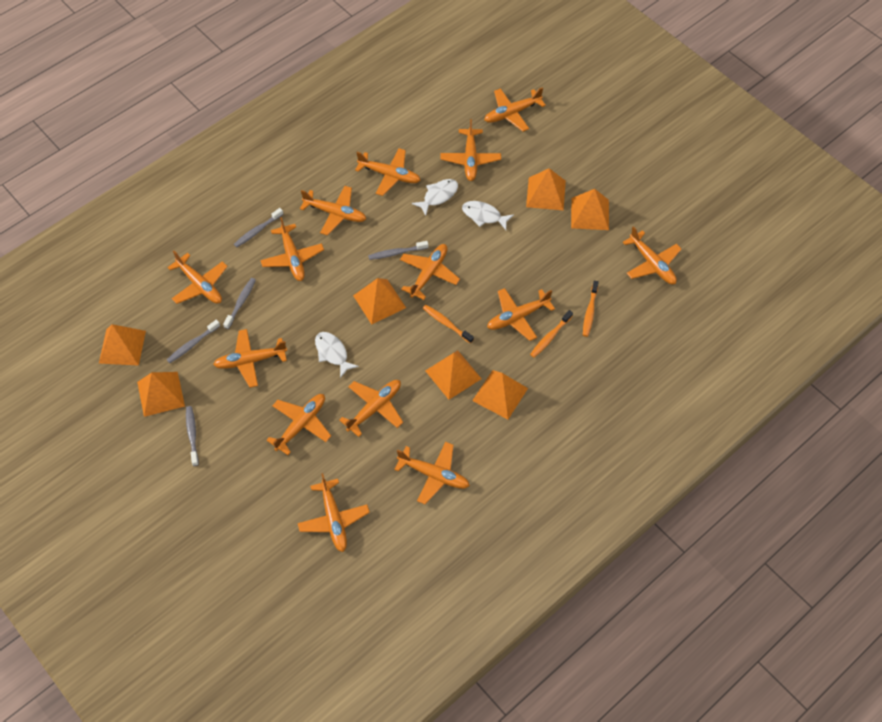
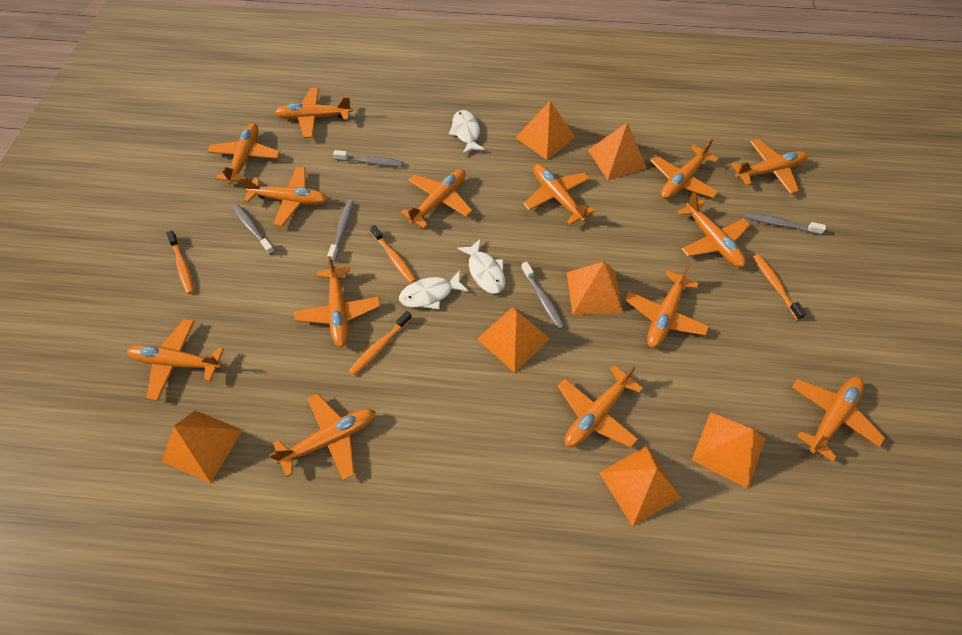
orange toothbrush: 3 -> 4

